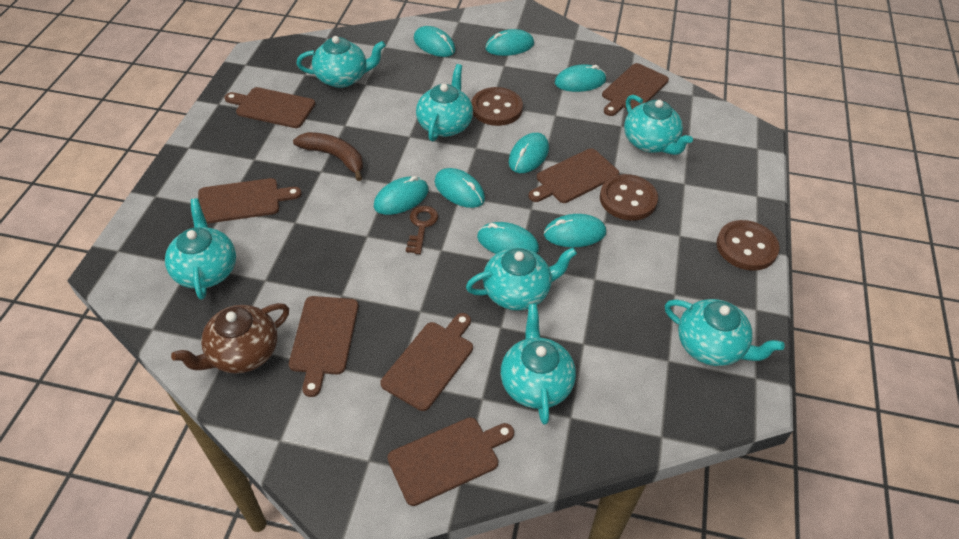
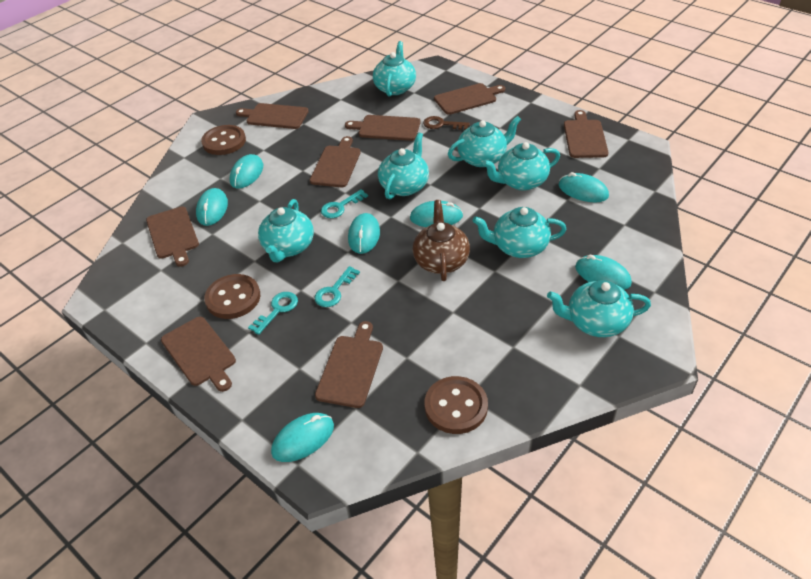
brown banana: 1 -> 0
brown cutting board: 7 -> 8
turquoise key: 0 -> 3
turquoise mouse: 8 -> 7

